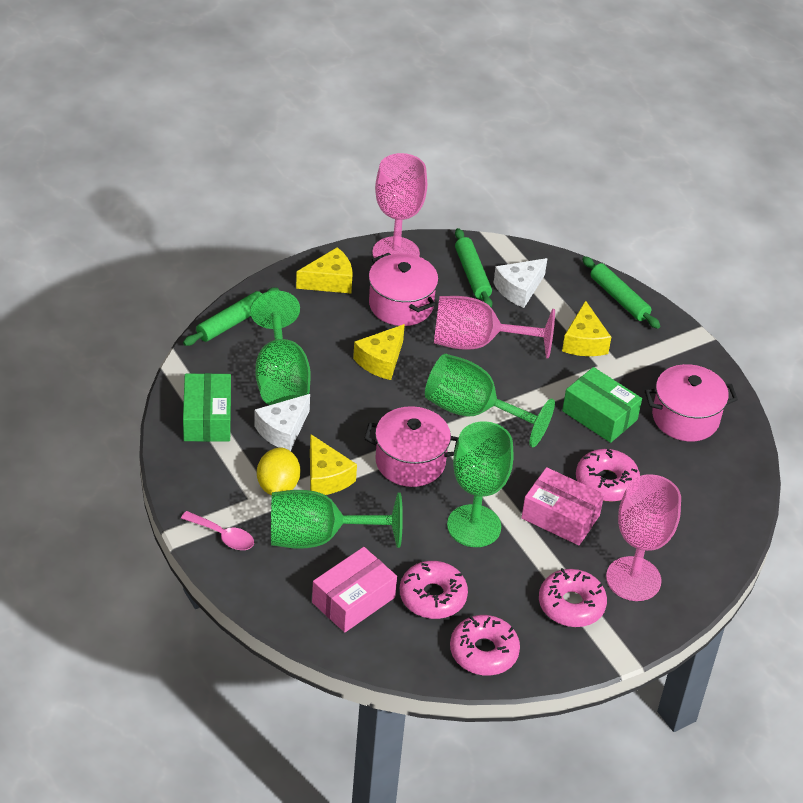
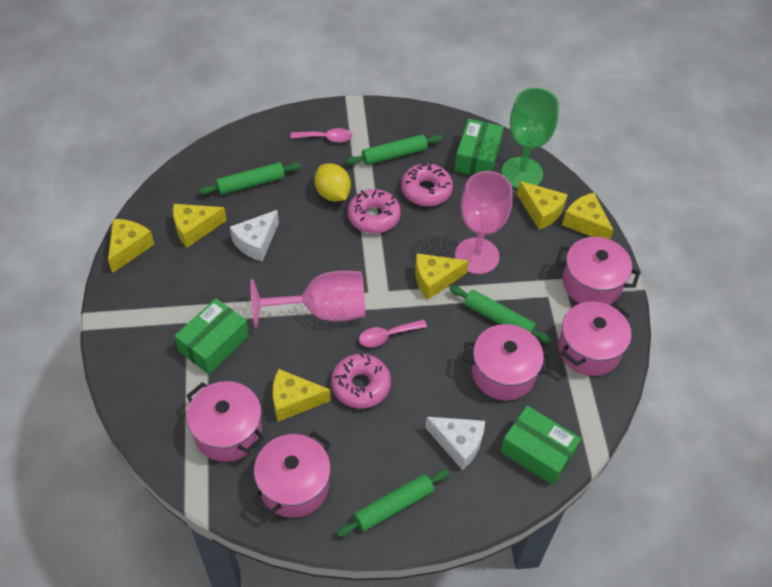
green box: 2 -> 3
green goblet: 4 -> 1
green rolling pin: 3 -> 4
pink box: 2 -> 0
pink donut: 4 -> 3
pink goblet: 3 -> 2
pink pot: 3 -> 5
pink spoon: 1 -> 2
yellow cheese: 4 -> 6

